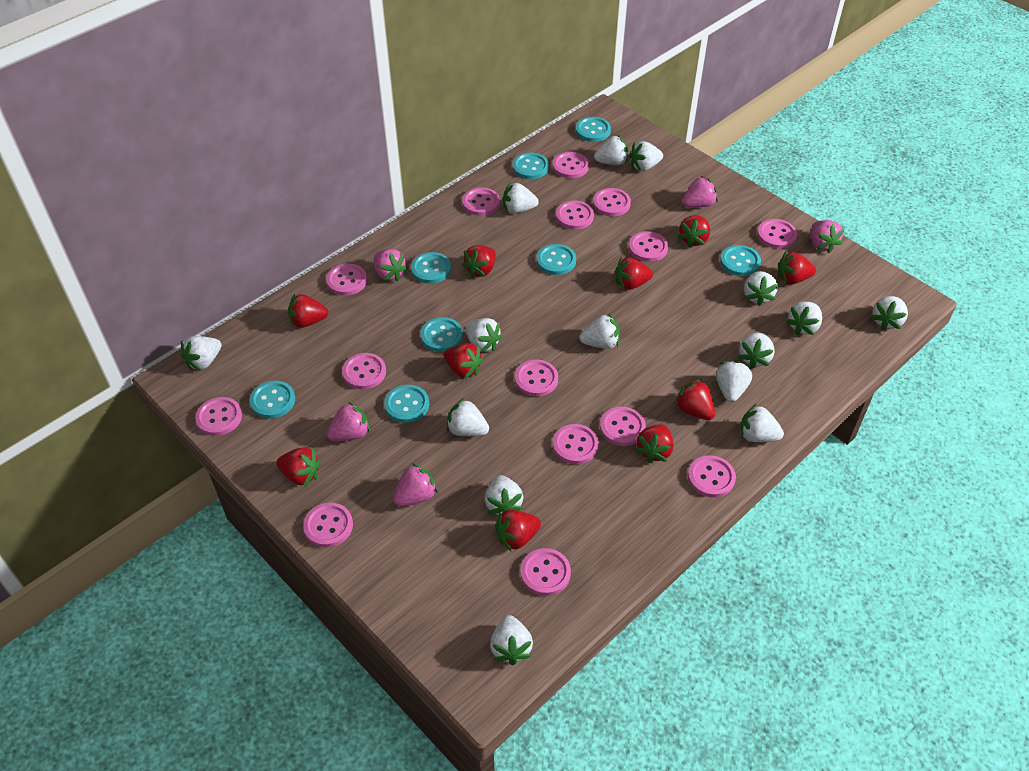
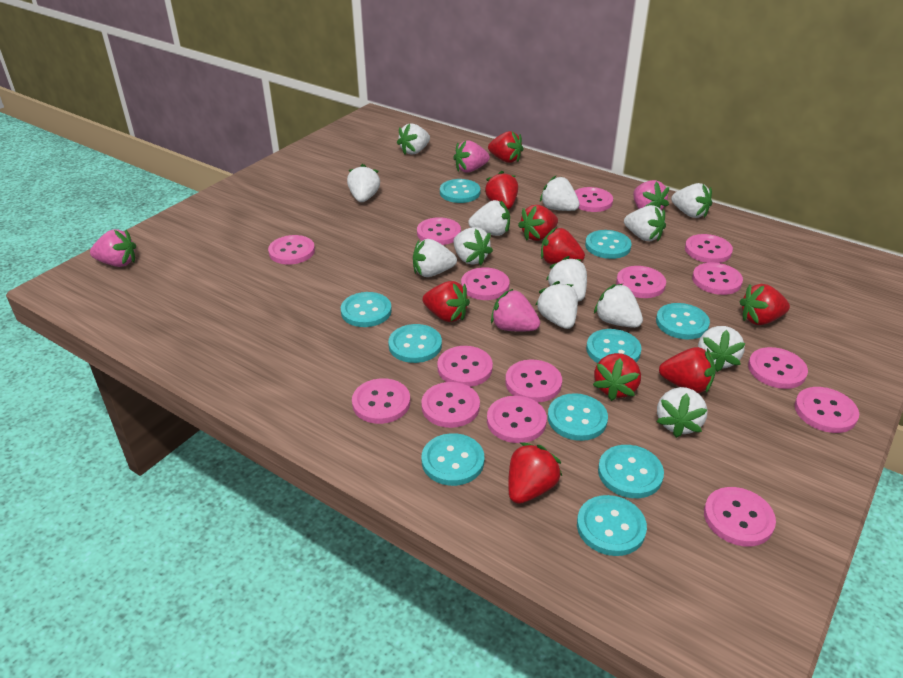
pink strawberry: 5 -> 4
red strawberry: 10 -> 9
turquoise button: 8 -> 10
white strawberry: 15 -> 13

